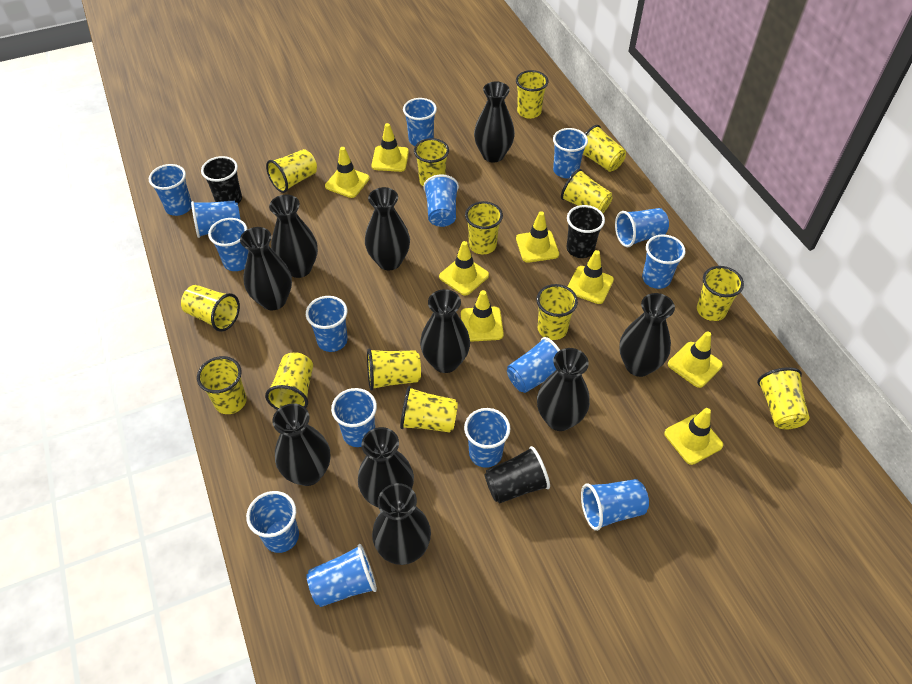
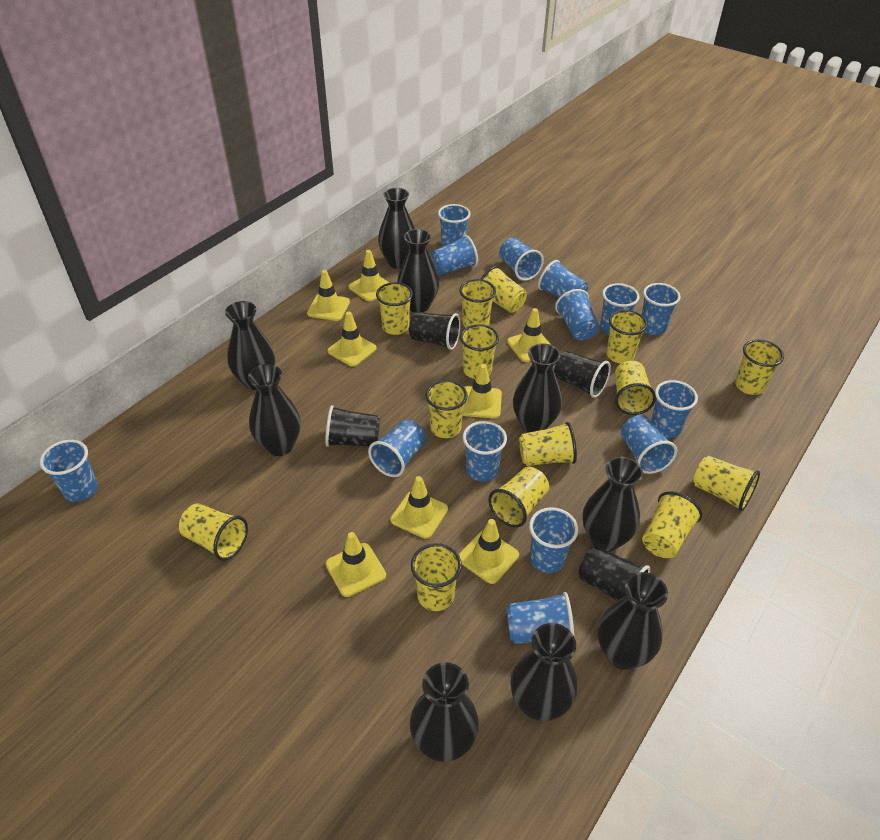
black cup: 3 -> 4
black vase: 10 -> 9
blue cup: 15 -> 14

